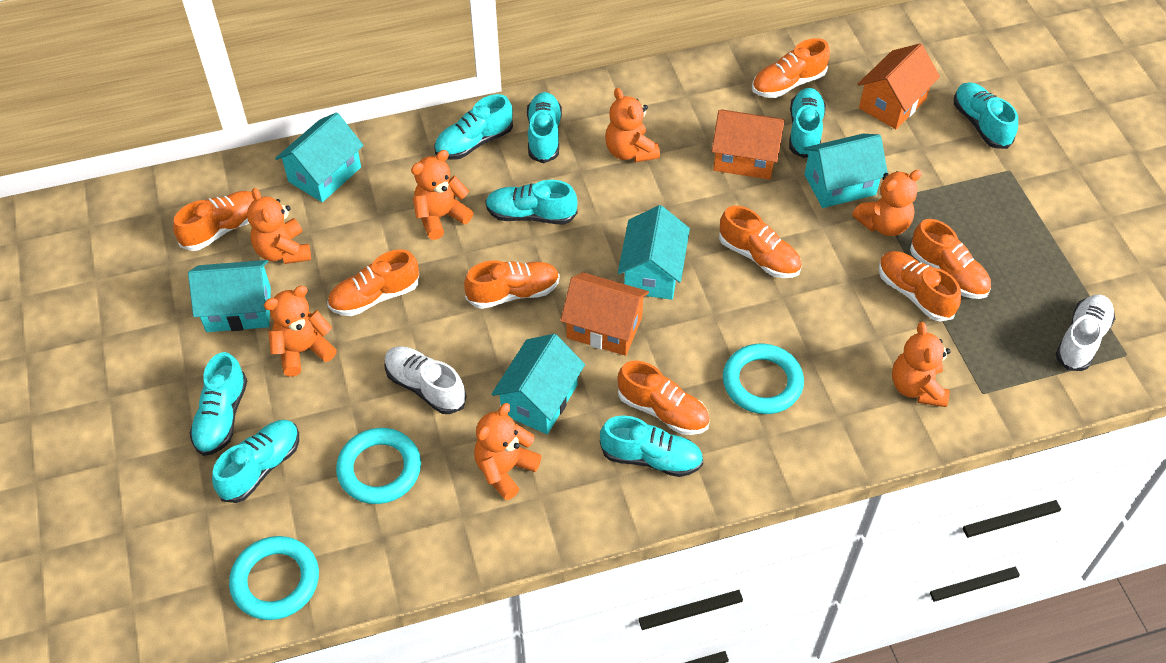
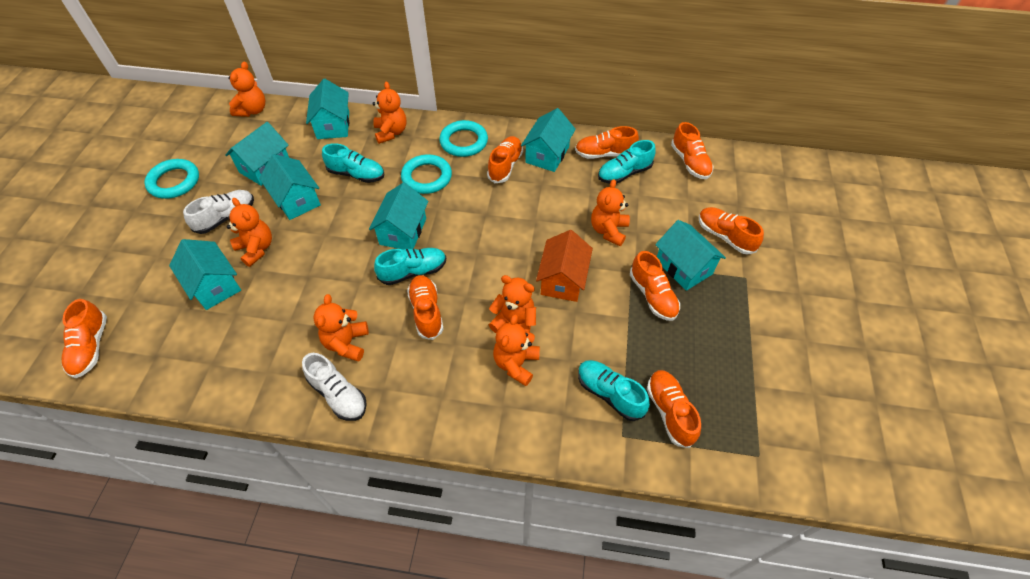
orange house: 3 -> 1
turquoise house: 5 -> 7
turquoise shoe: 8 -> 4

